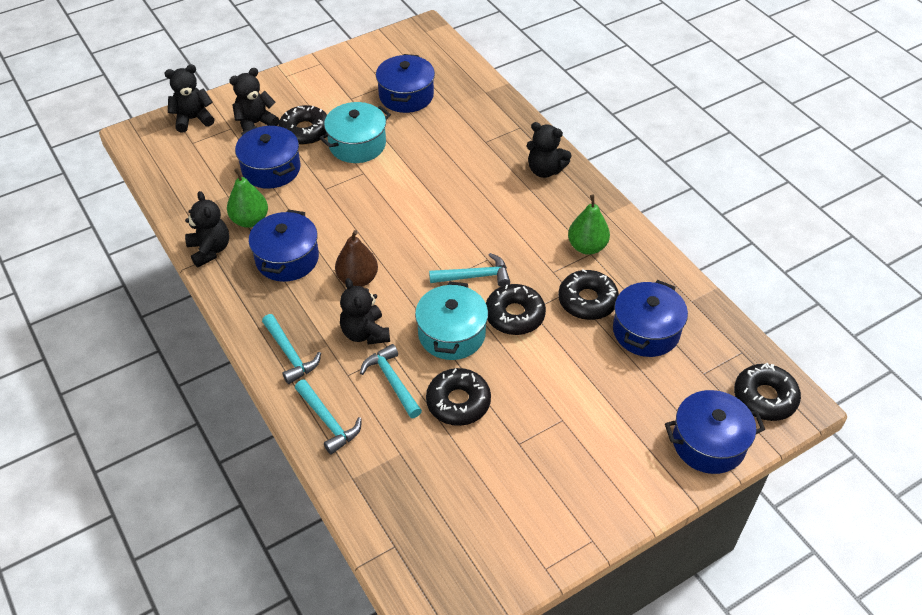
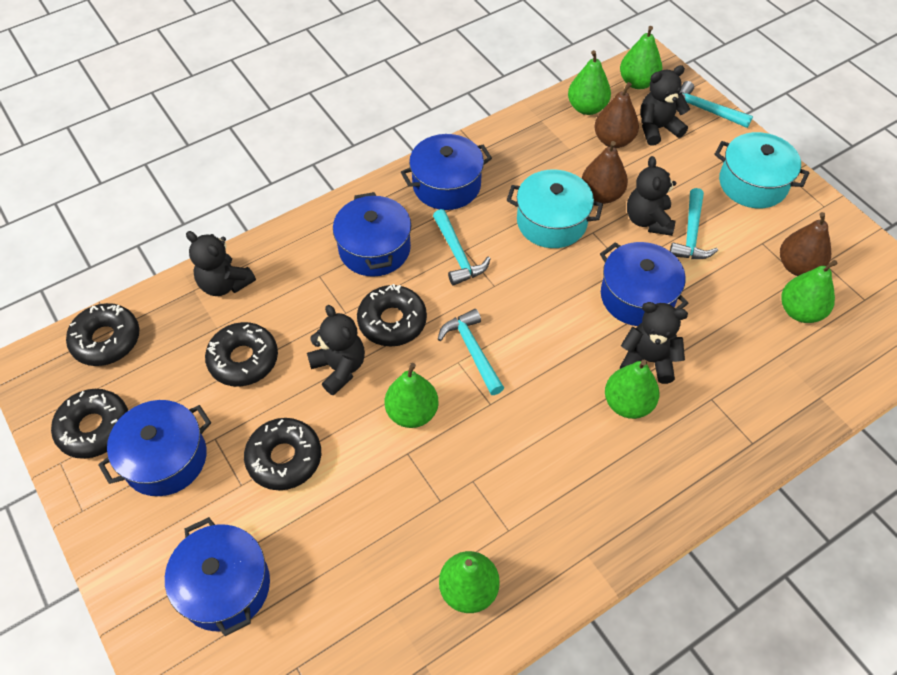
brown pear: 1 -> 3
green pear: 2 -> 6

